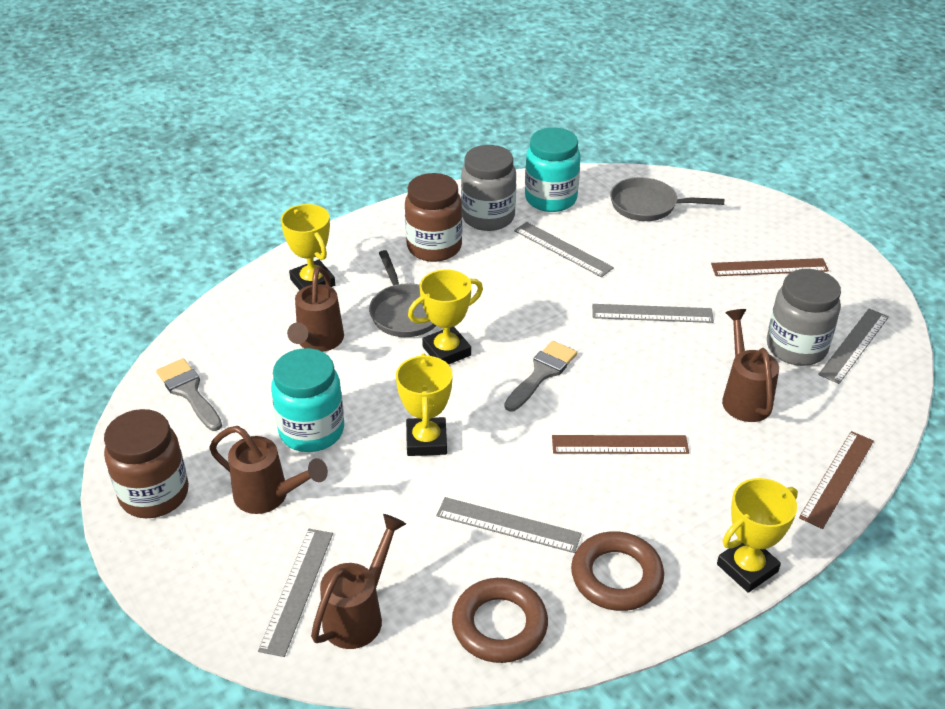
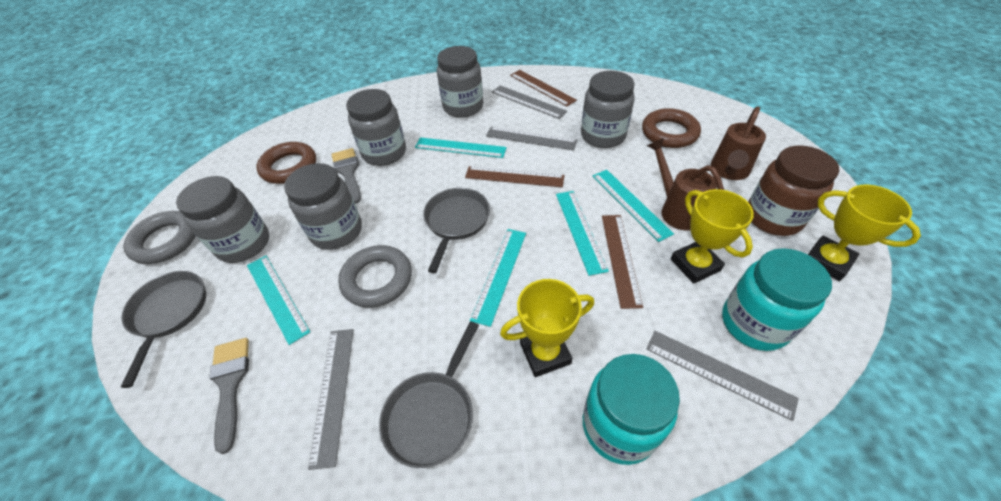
brown jar: 2 -> 1
brown watering can: 4 -> 2
grey jar: 2 -> 5
grey pan: 2 -> 3
grey ring: 0 -> 2
grey ruler: 5 -> 4
turquoise ruler: 0 -> 5
yellow trophy: 4 -> 3

